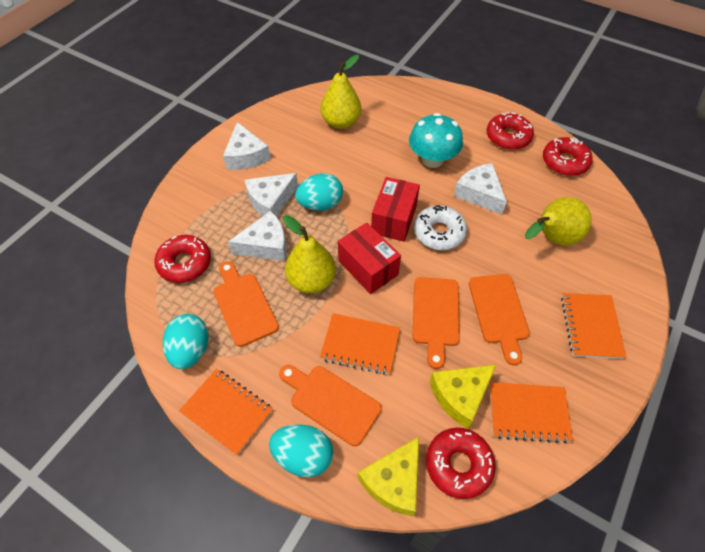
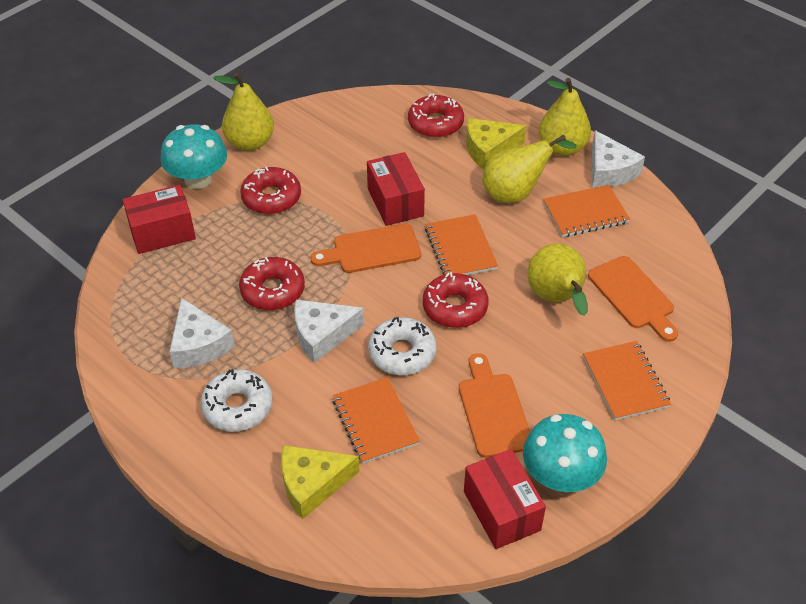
orange cutting board: 4 -> 3
red box: 2 -> 3
turquoise egg: 3 -> 0
turquoise mushroom: 1 -> 2
white cheese: 4 -> 3
white donut: 1 -> 2
yellow pear: 3 -> 4

